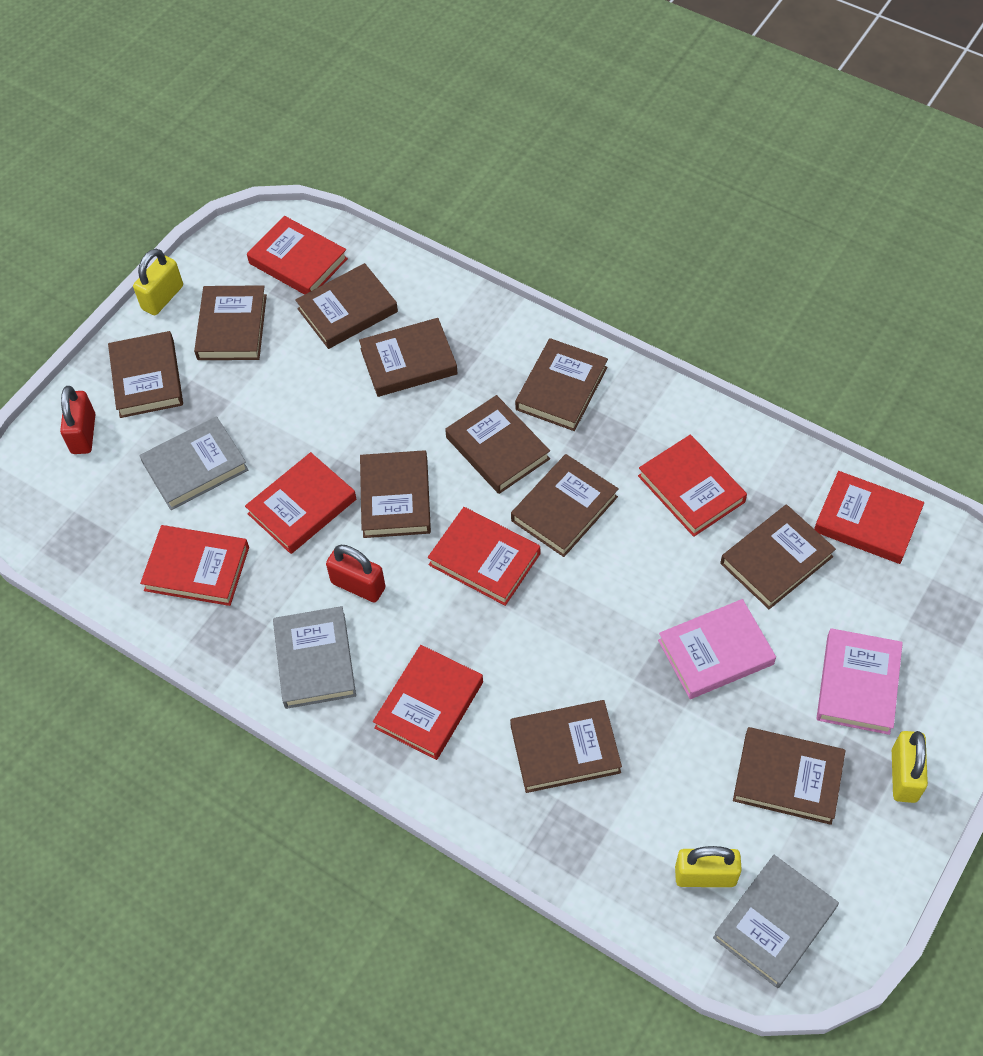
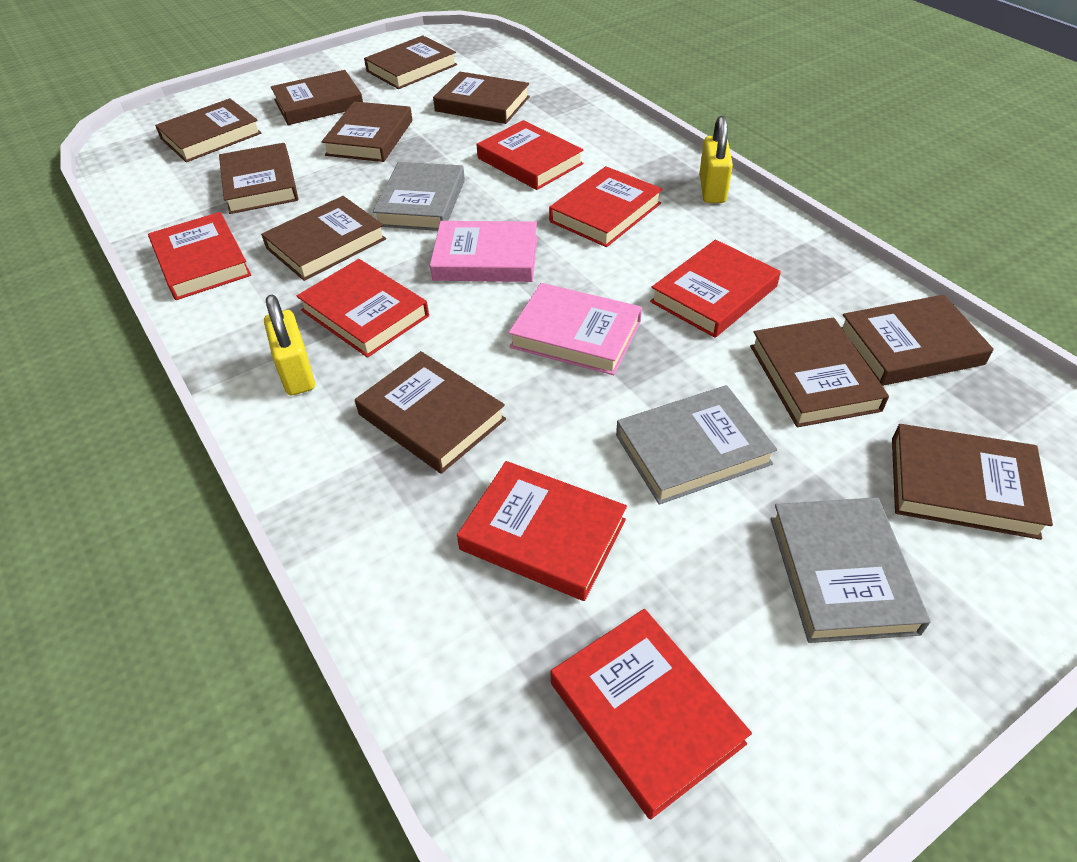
red padlock: 2 -> 0
yellow padlock: 3 -> 2

